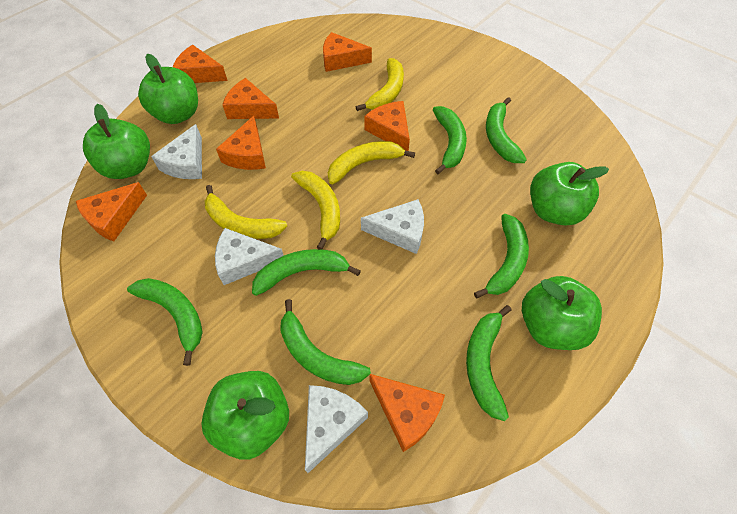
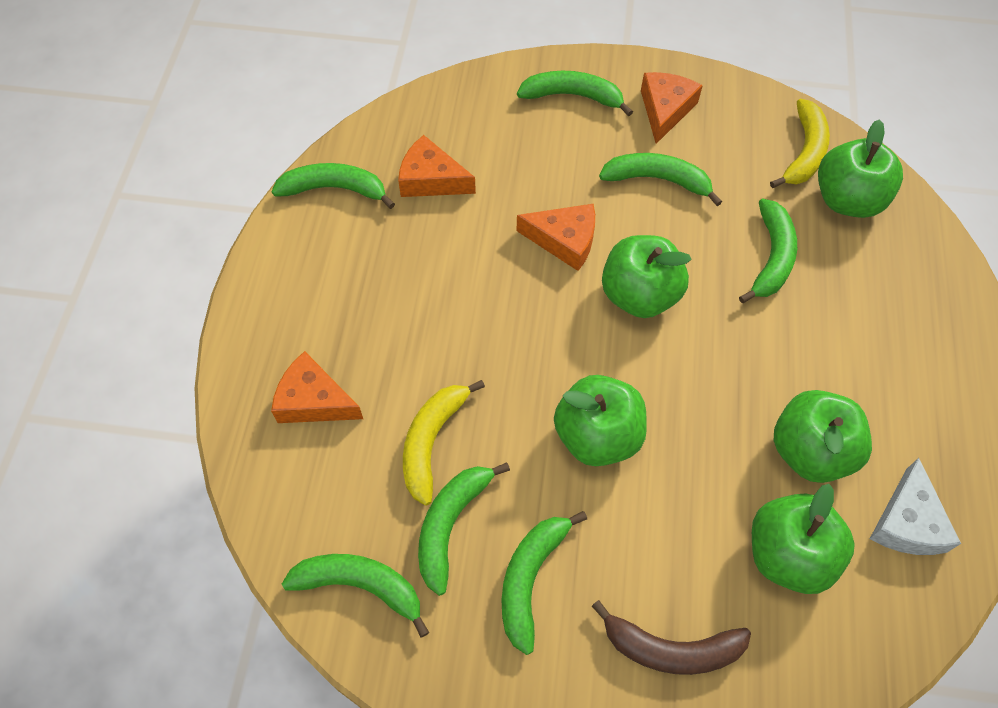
brown banana: 0 -> 1
orange cheese: 7 -> 4
white cheese: 4 -> 1
yellow banana: 4 -> 2

